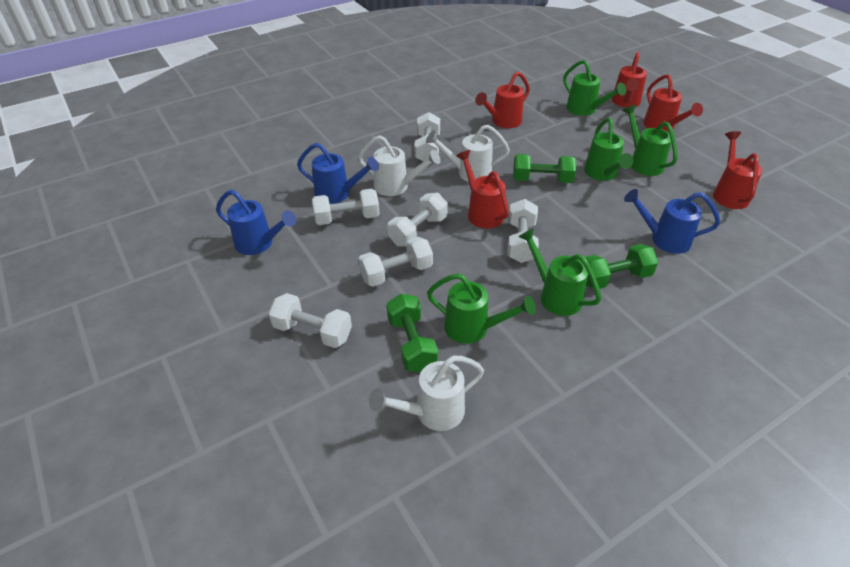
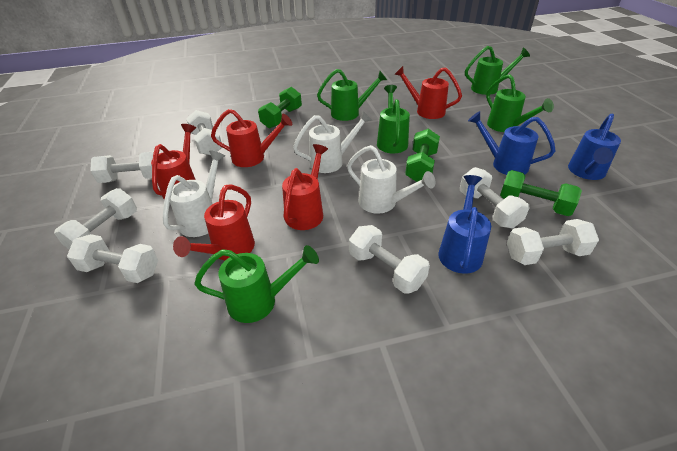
white dumbbell: 6 -> 7

